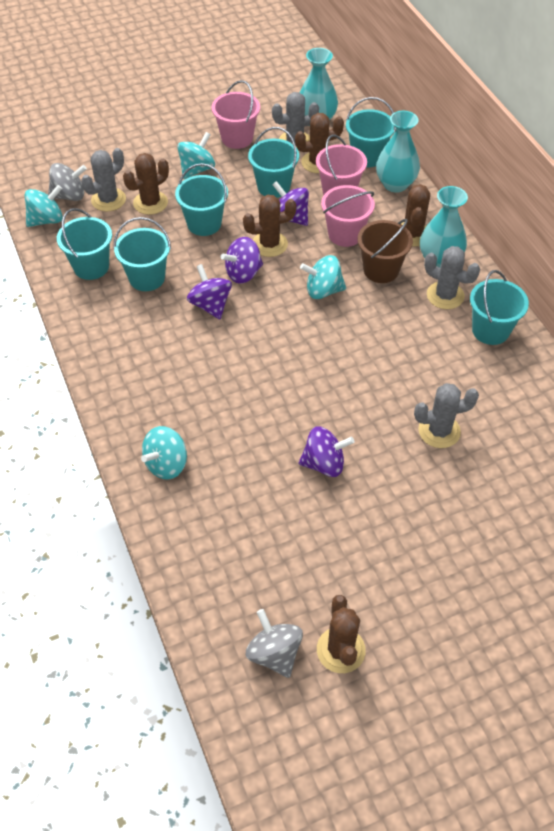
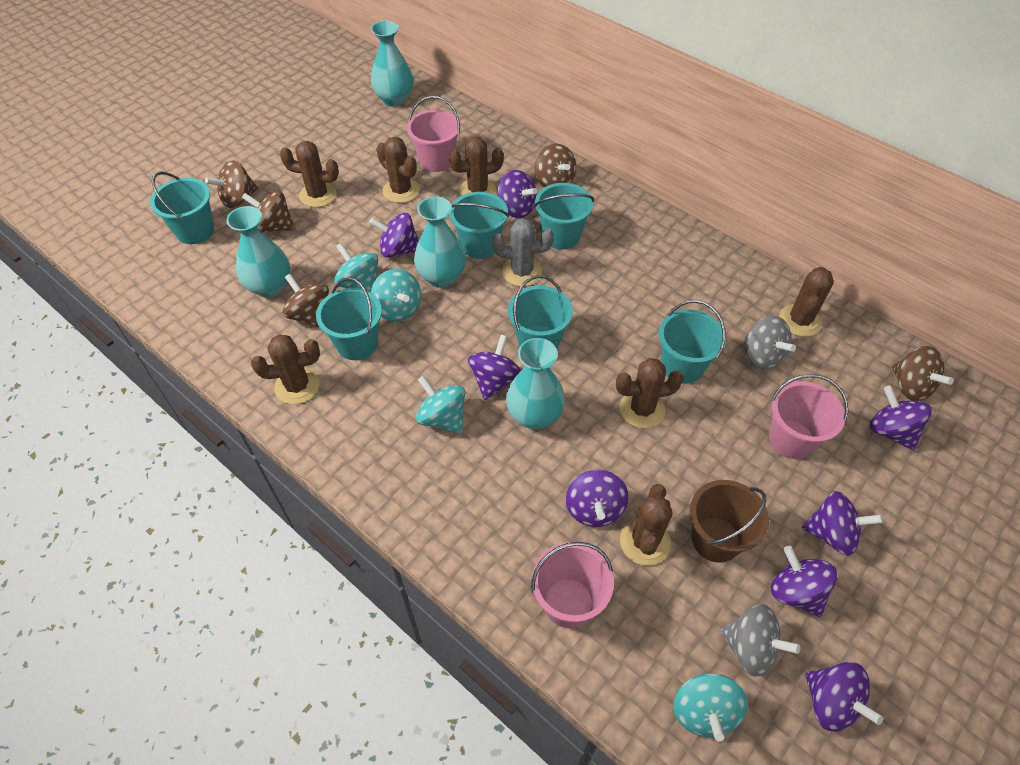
brown cactus: 5 -> 7
brown spinning top: 0 -> 5
grey cactus: 4 -> 1
purple spinning top: 4 -> 8
turquoise vase: 3 -> 4

